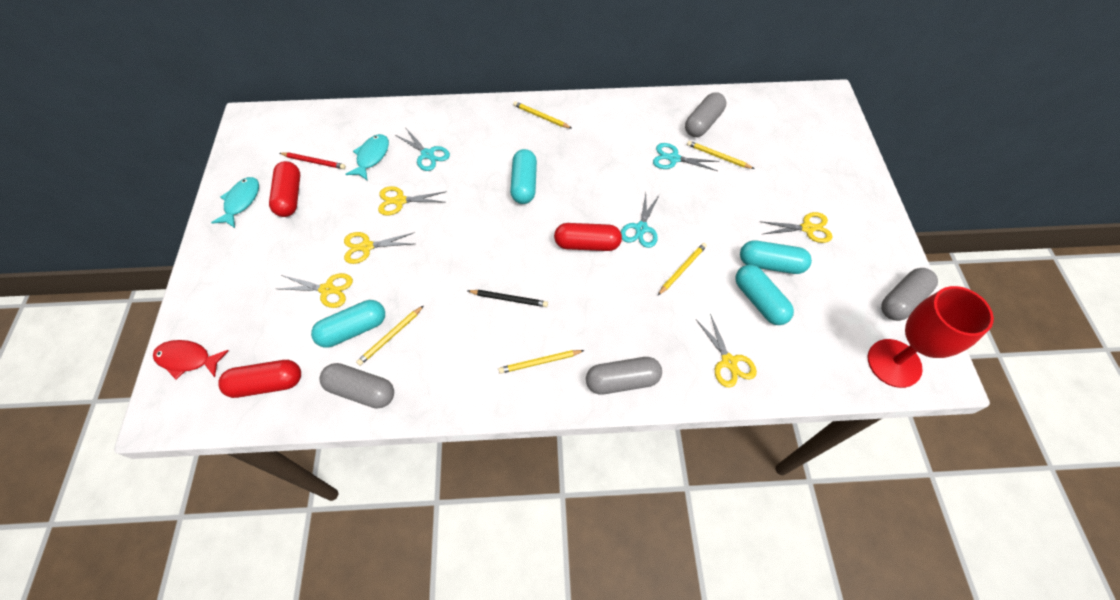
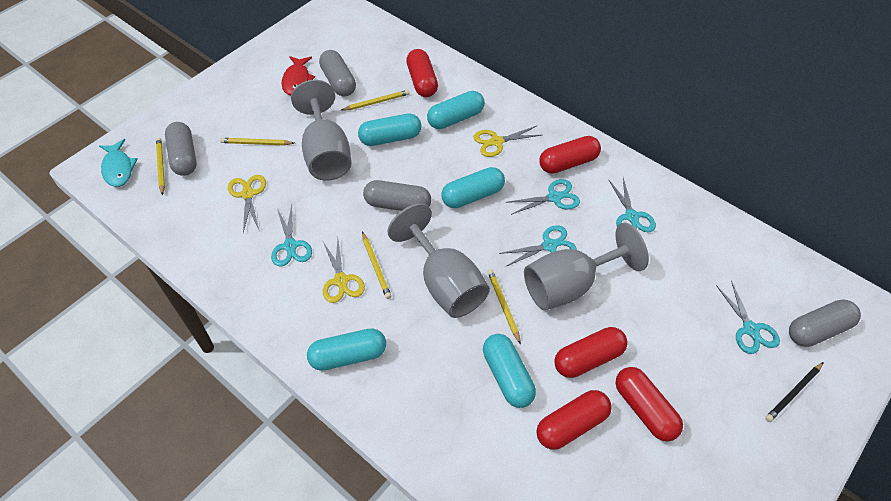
grey goblet: 0 -> 3
red capsule: 3 -> 5
red goblet: 1 -> 0
red pencil: 1 -> 0
turquoise capsule: 4 -> 5
turquoise fish: 2 -> 1
turquoise scissors: 3 -> 5
yellow scissors: 5 -> 3

